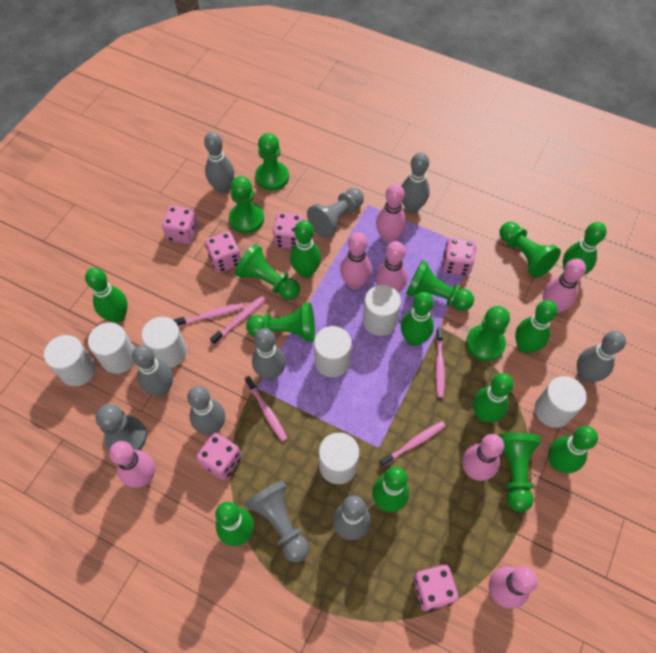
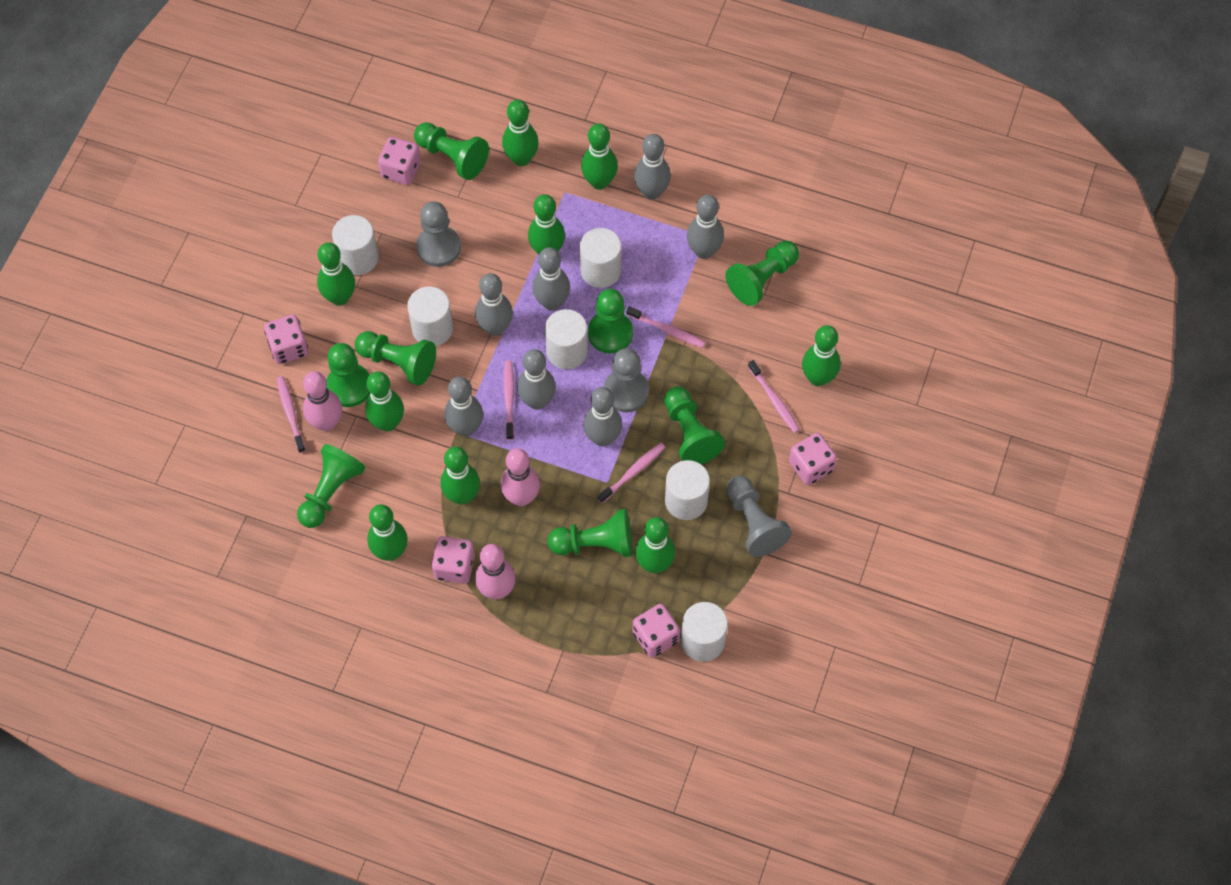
pink bowling pin: 7 -> 3
pink dice: 6 -> 5
white cylinder: 7 -> 6

